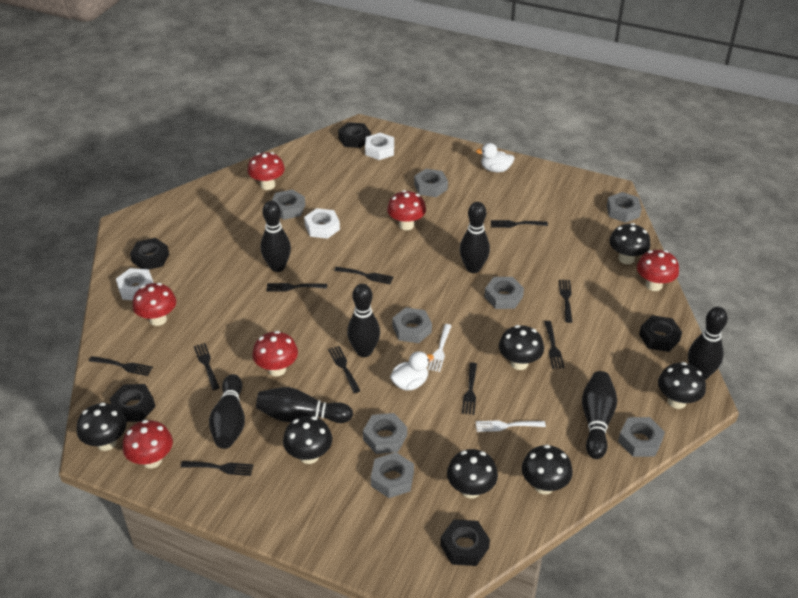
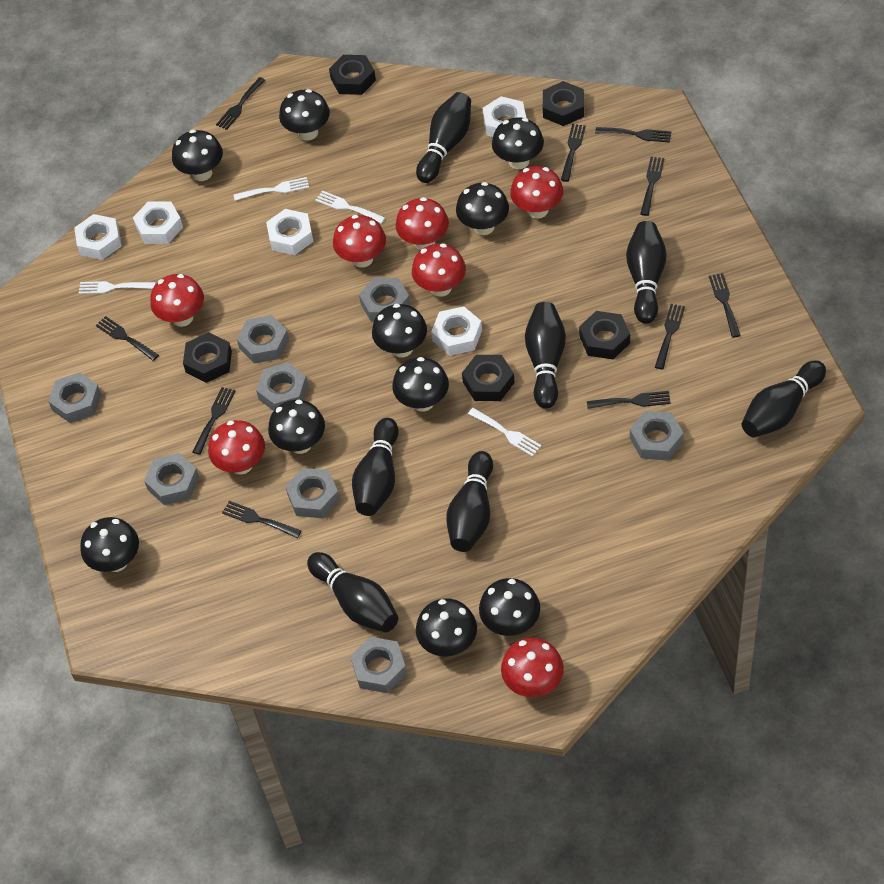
black mushroom: 7 -> 10
red mushroom: 6 -> 7
white duck: 2 -> 0
white fork: 2 -> 4
white nut: 3 -> 5

